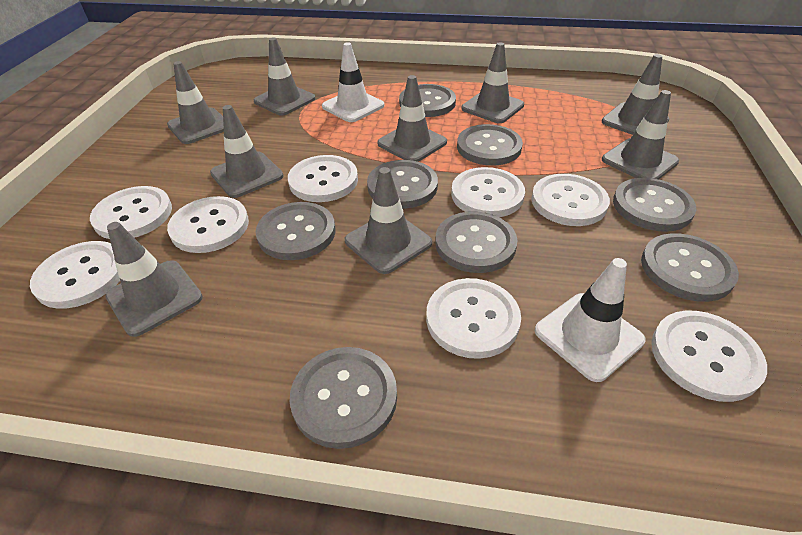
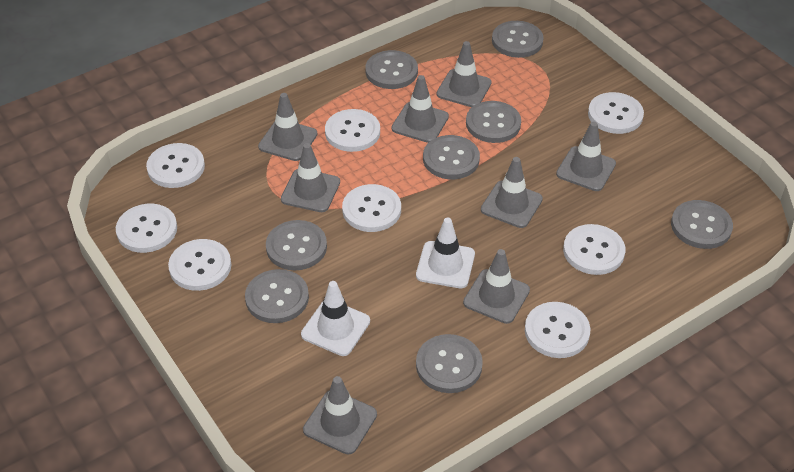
grey traffic cone: 9 -> 8

